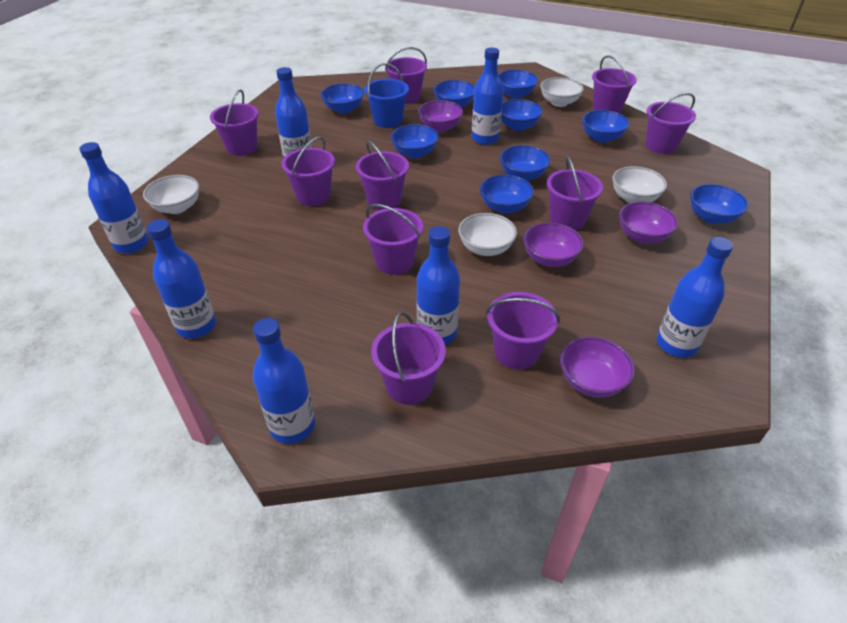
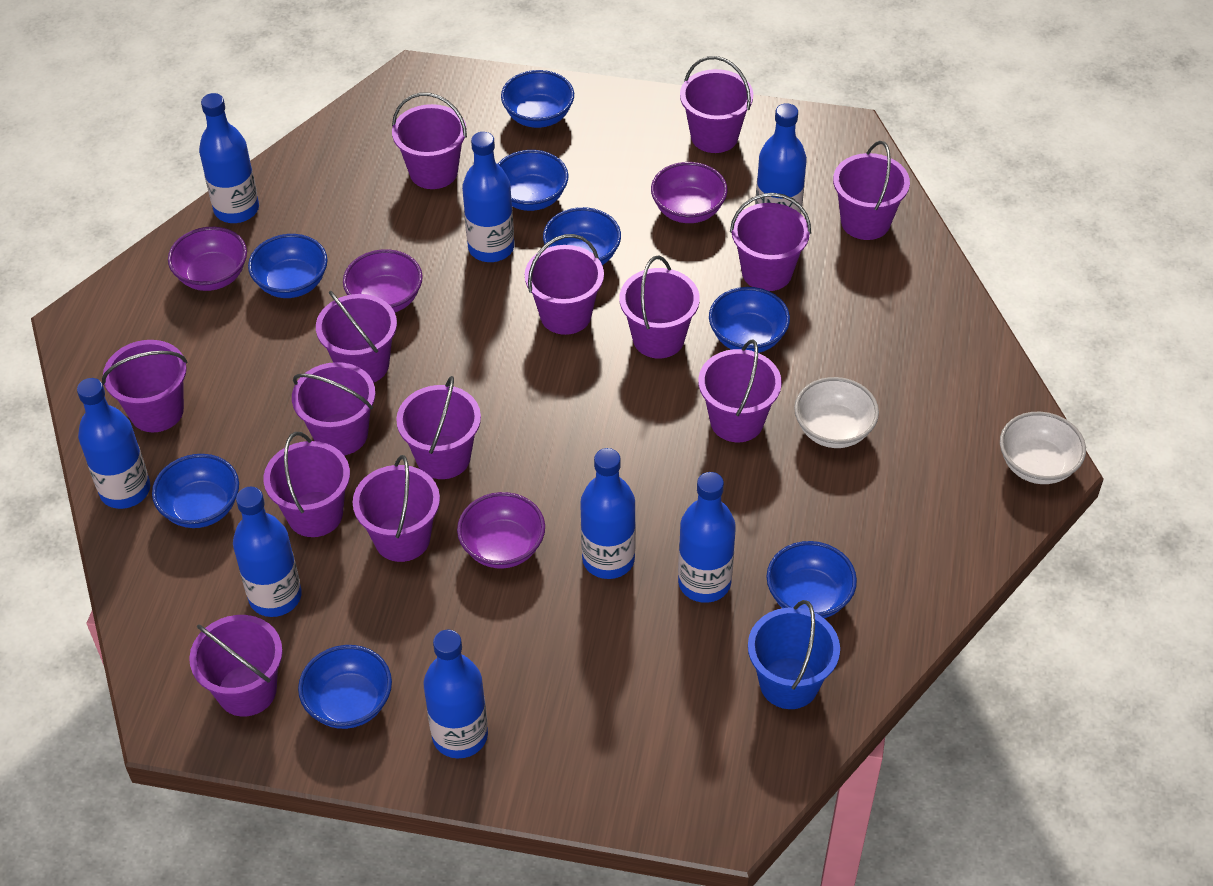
blue bottle: 7 -> 8
blue bowl: 9 -> 8
purple bucket: 10 -> 14
white bowl: 4 -> 2

